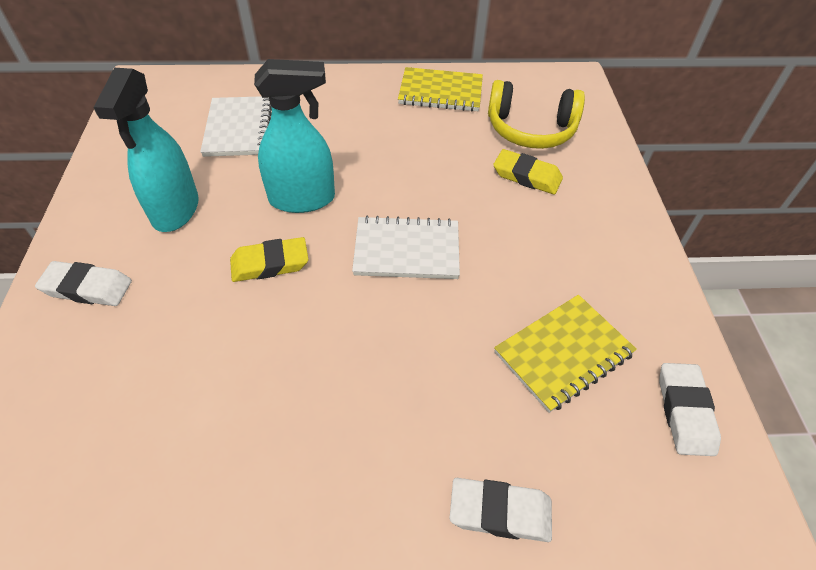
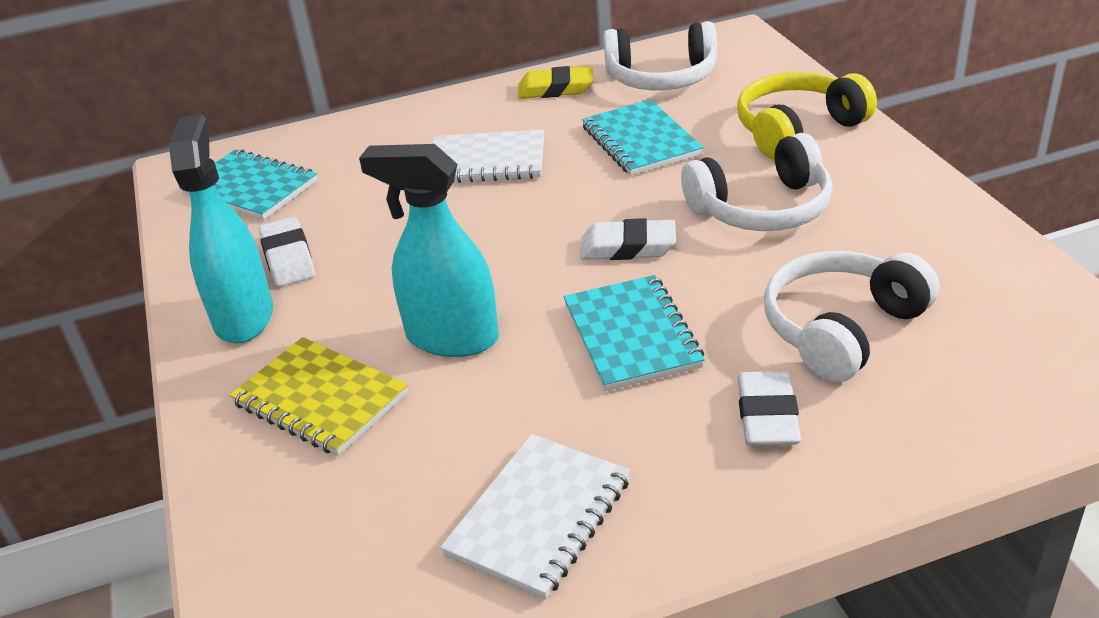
turquoise notebook: 0 -> 3
white headphones: 0 -> 3
yellow eraser: 2 -> 1
yellow notebook: 2 -> 1

